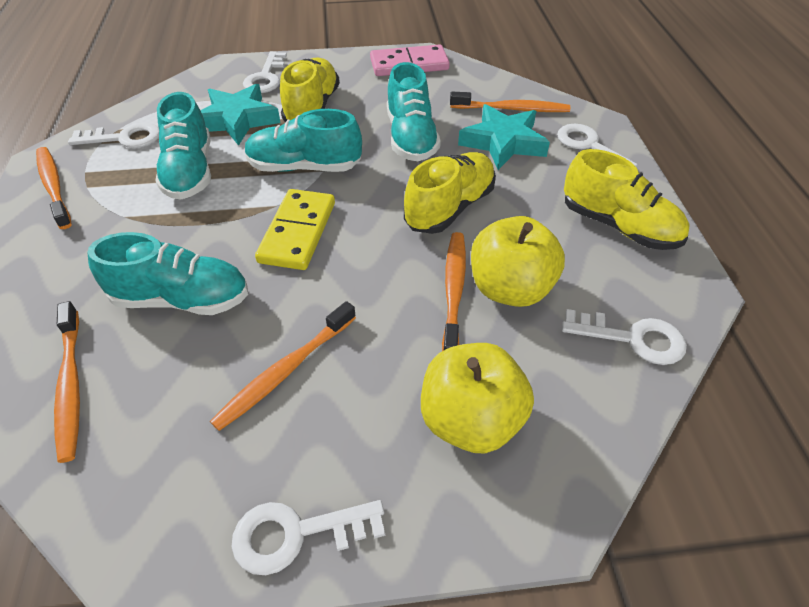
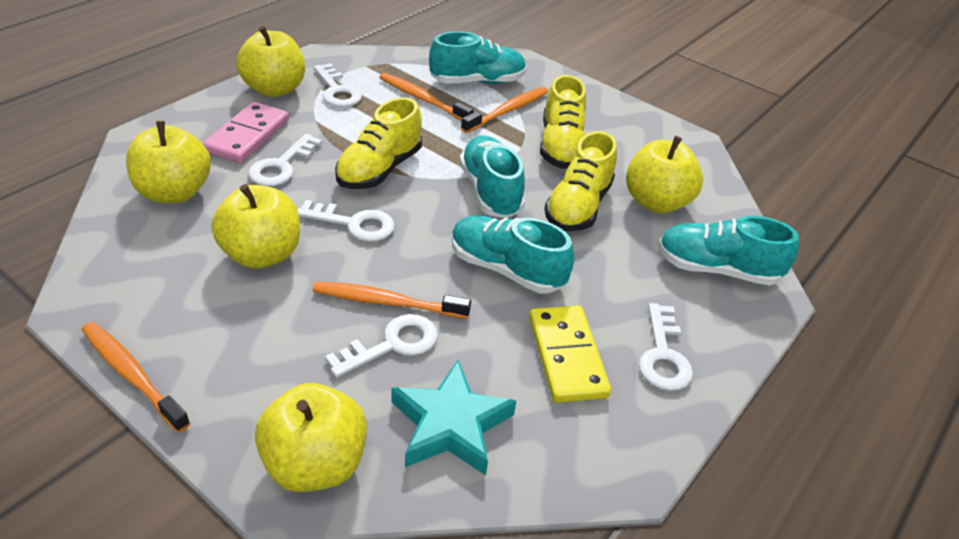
orange toothbrush: 5 -> 4
turquoise star: 2 -> 1
yellow apple: 2 -> 5

